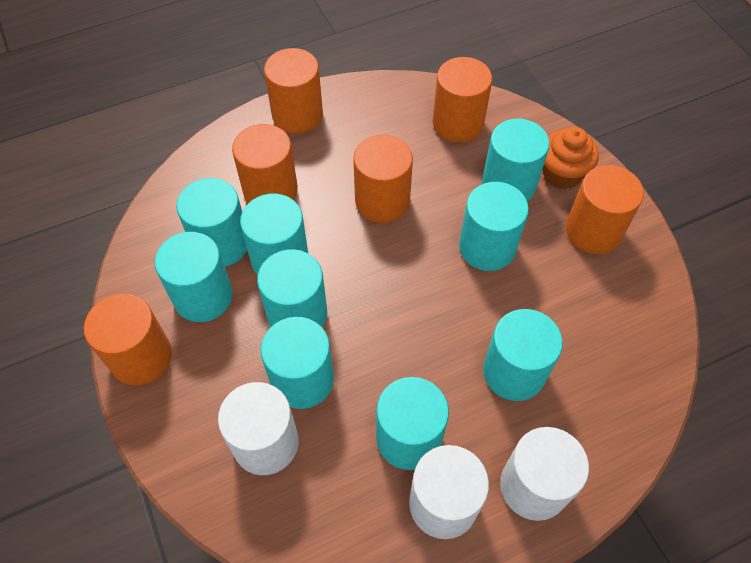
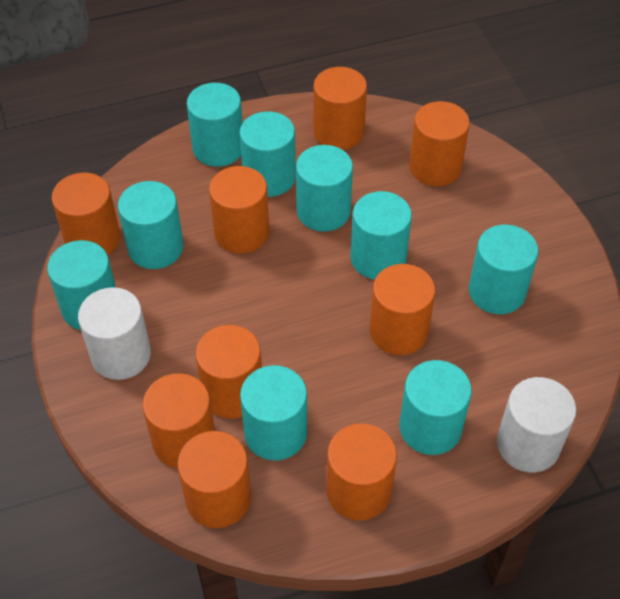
orange cupcake: 1 -> 0
orange cylinder: 6 -> 9
white cylinder: 3 -> 2

